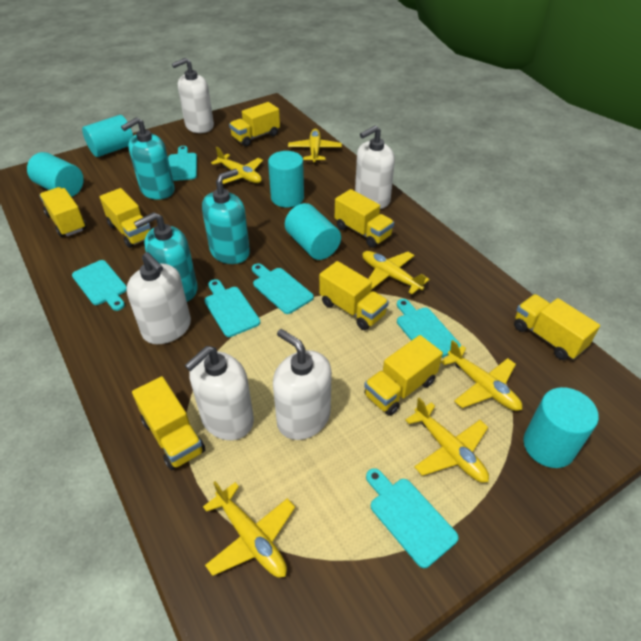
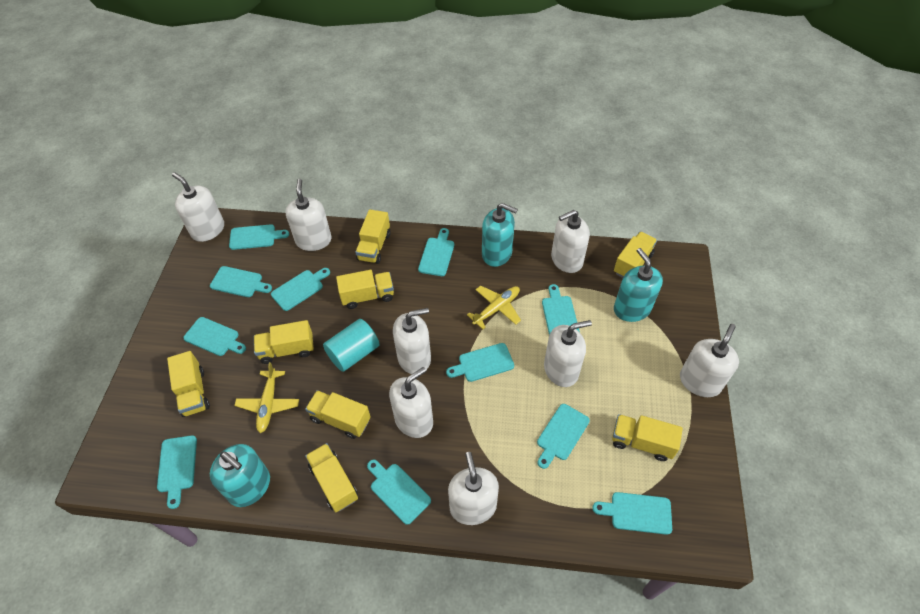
turquoise cutting board: 6 -> 11
turquoise cylinder: 5 -> 1
white soap dispenser: 5 -> 8
yellow plane: 6 -> 2

